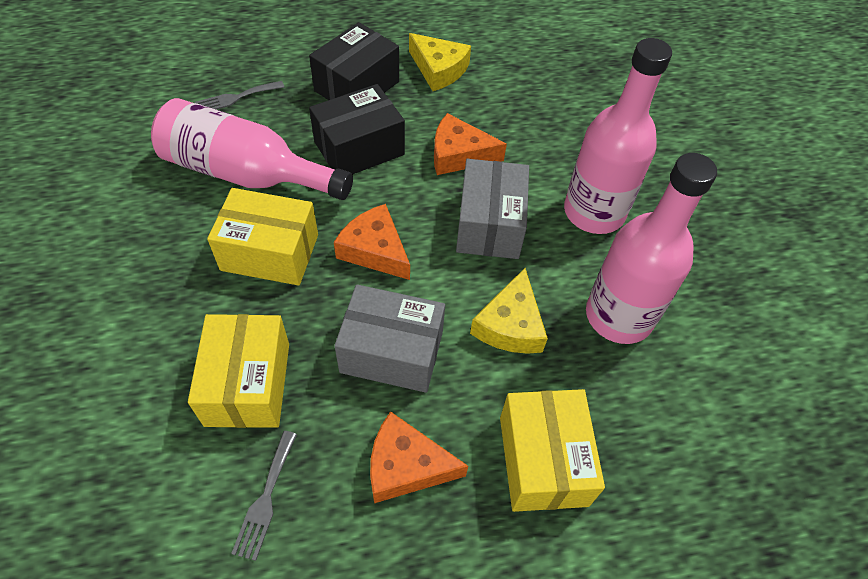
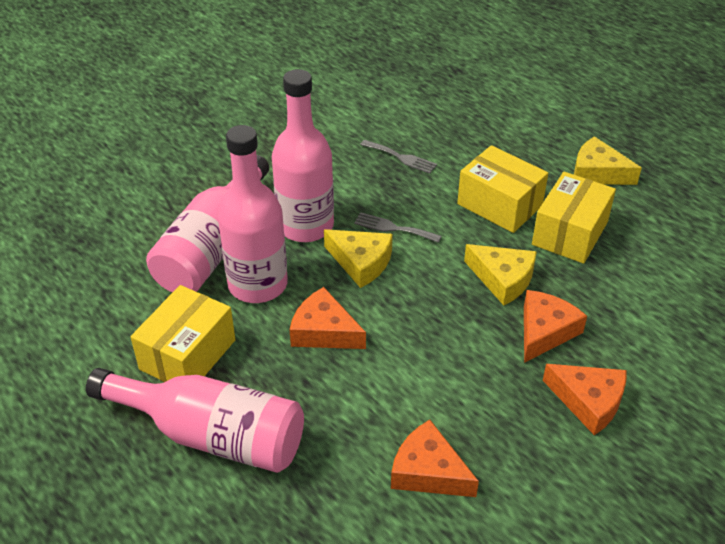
black box: 2 -> 0
grey box: 2 -> 0
orange cheese: 3 -> 4
pink bottle: 3 -> 4
yellow cheese: 2 -> 3

